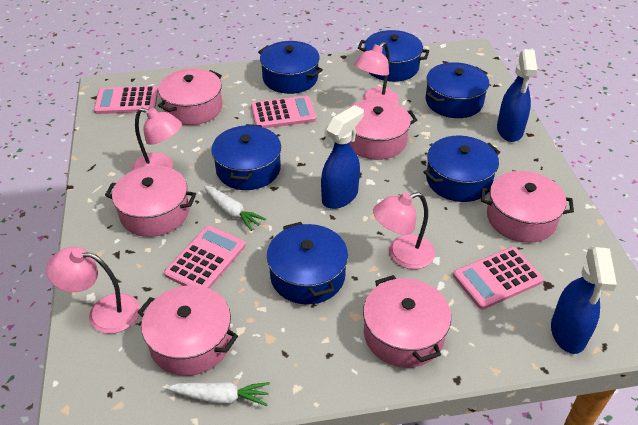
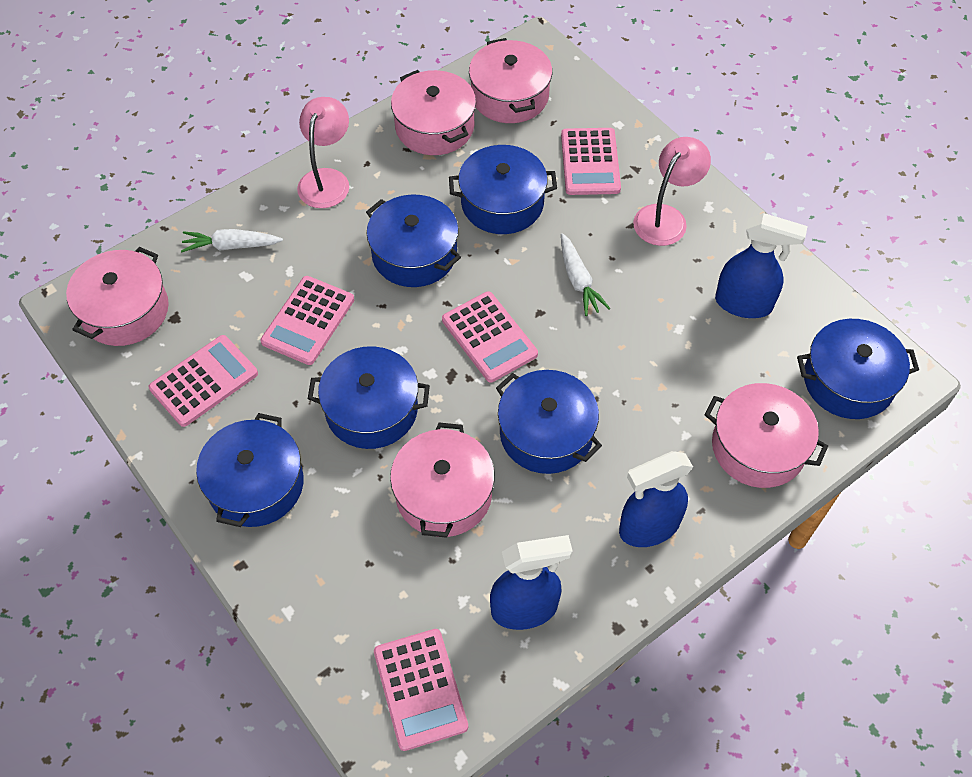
pink calculator: 4 -> 5
pink lamp: 4 -> 2
pink pot: 6 -> 5

